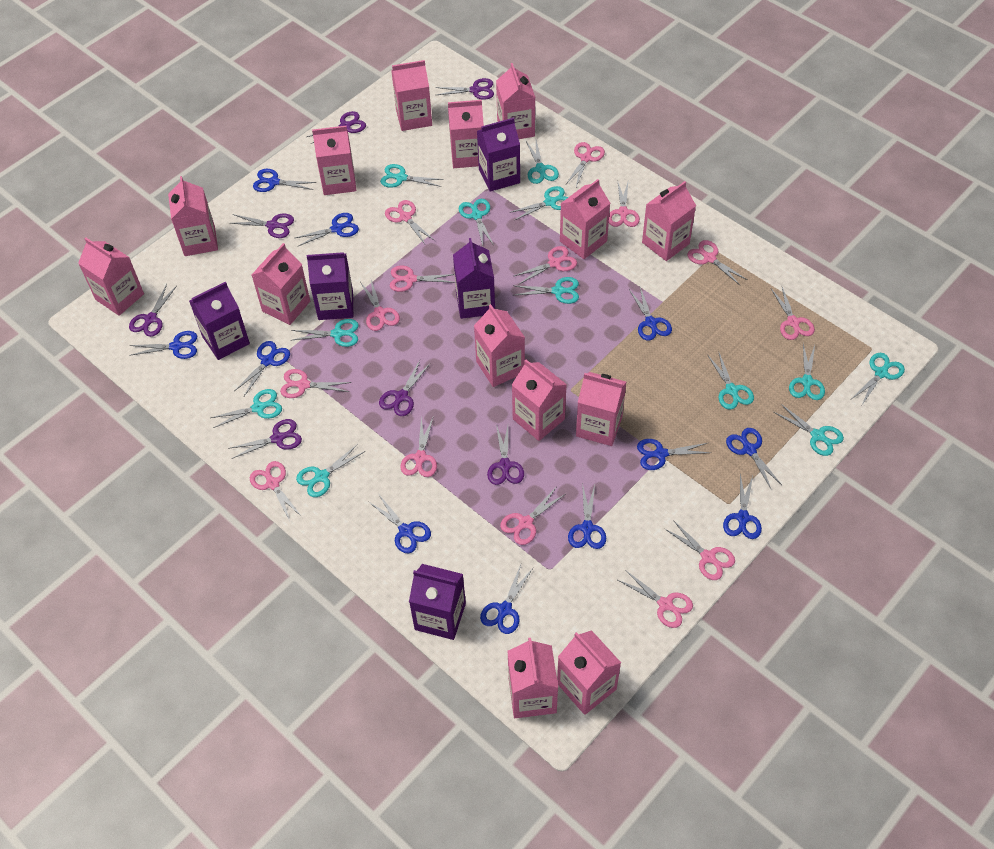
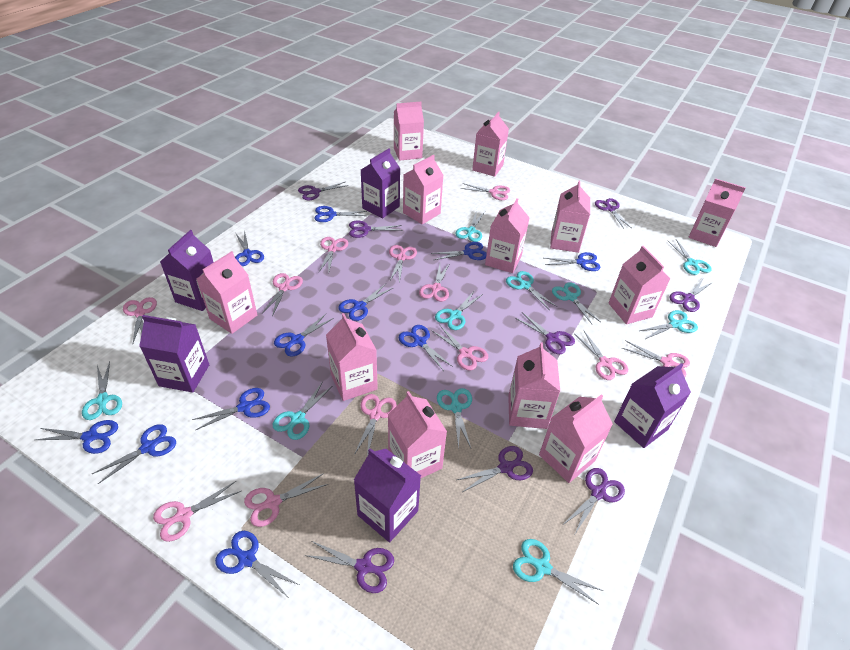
pink carton: 14 -> 12
pink scissors: 14 -> 12
purple scissors: 7 -> 8
turquoise scissors: 12 -> 10

